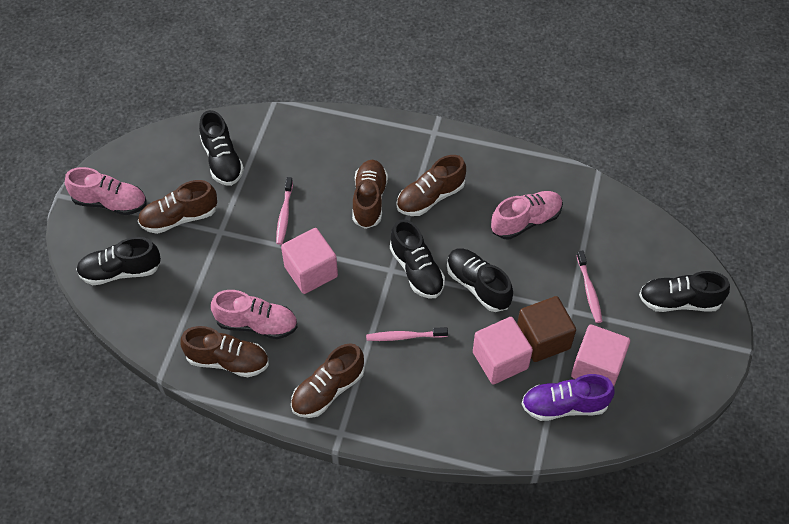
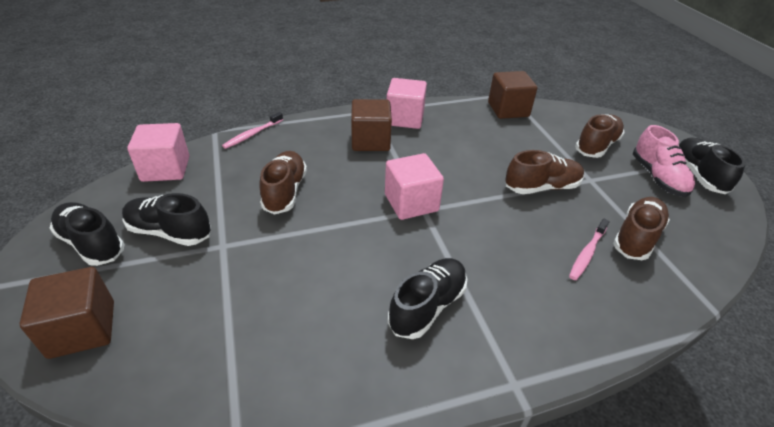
black shoe: 5 -> 4
brown cube: 1 -> 3
brown shoe: 5 -> 4
pink shoe: 3 -> 1
pink toothbrush: 3 -> 2
purple shoe: 1 -> 0

